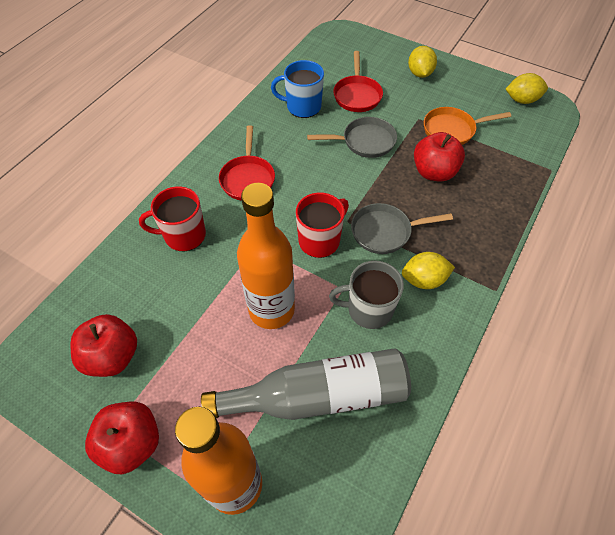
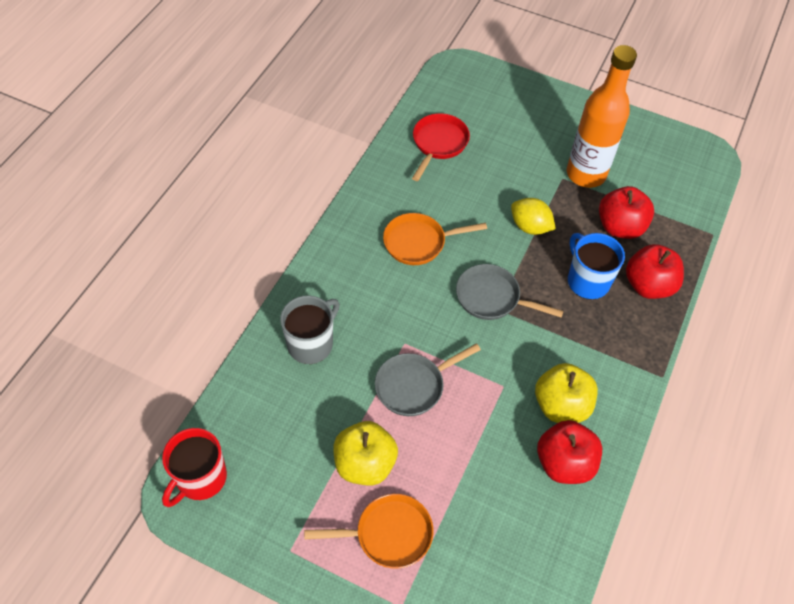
grey bottle: 1 -> 0
orange bottle: 2 -> 1
orange pan: 1 -> 2
red mug: 2 -> 1
red pan: 2 -> 1
yellow apple: 0 -> 2
yellow lemon: 3 -> 1

